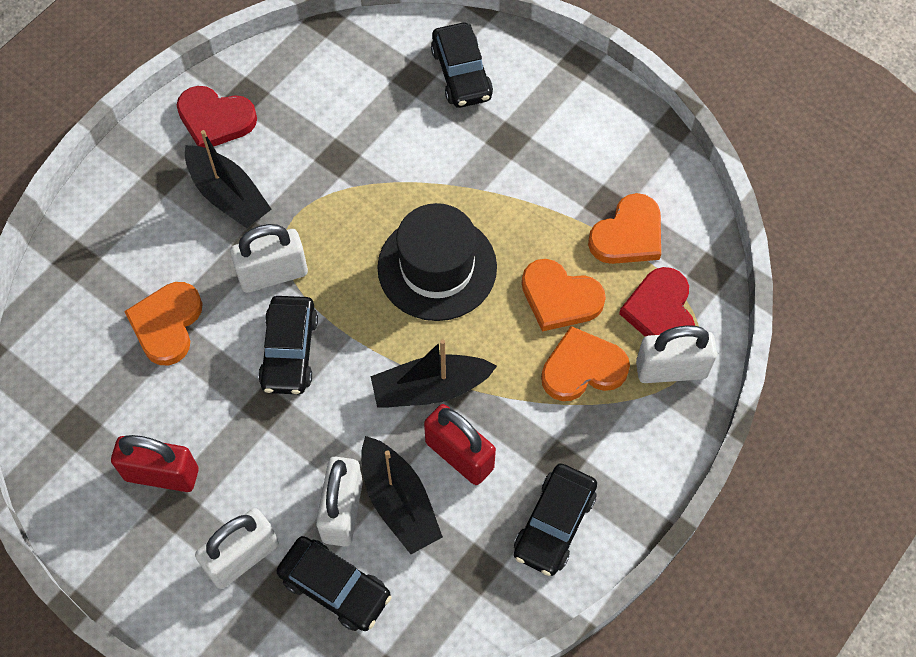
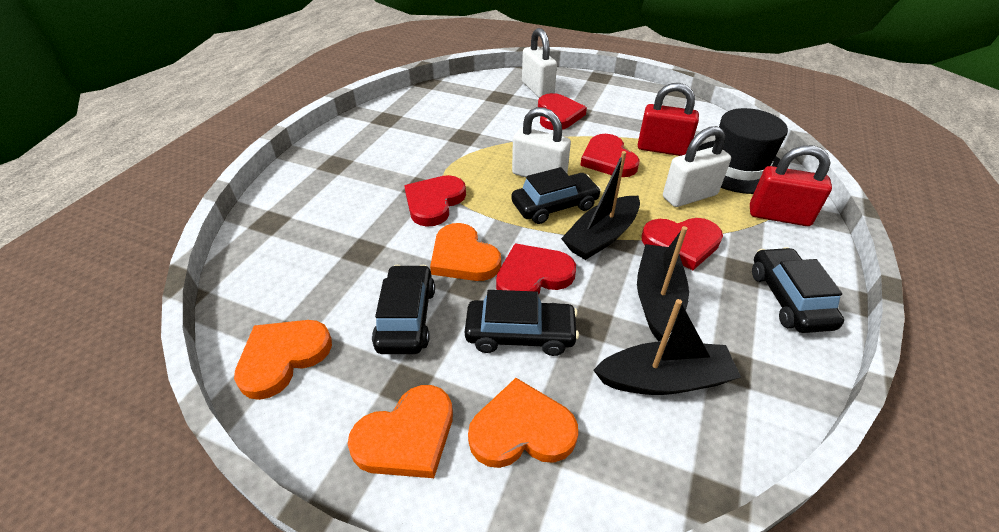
red heart: 2 -> 5
white padlock: 4 -> 3

